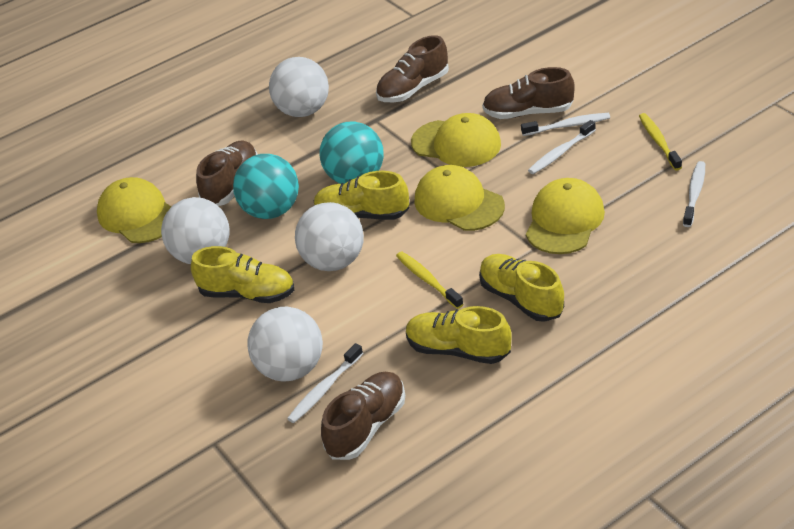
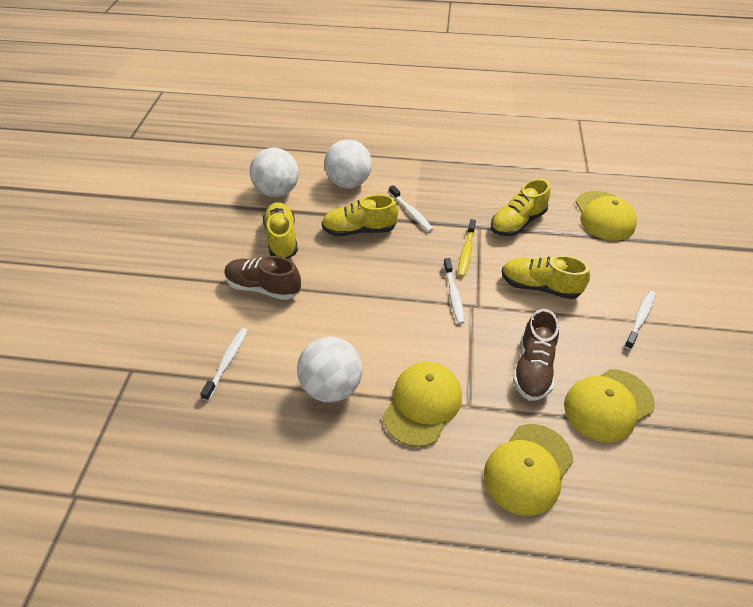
brown shoe: 4 -> 2
turquoise ball: 2 -> 0
white ball: 4 -> 3
yellow toothbrush: 2 -> 1

